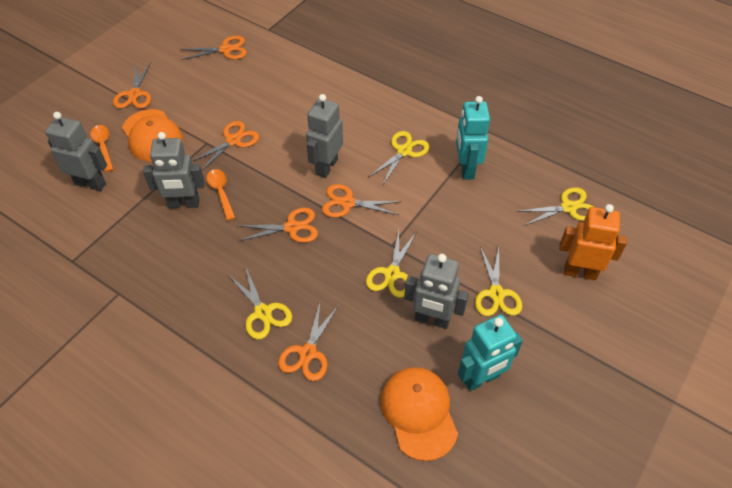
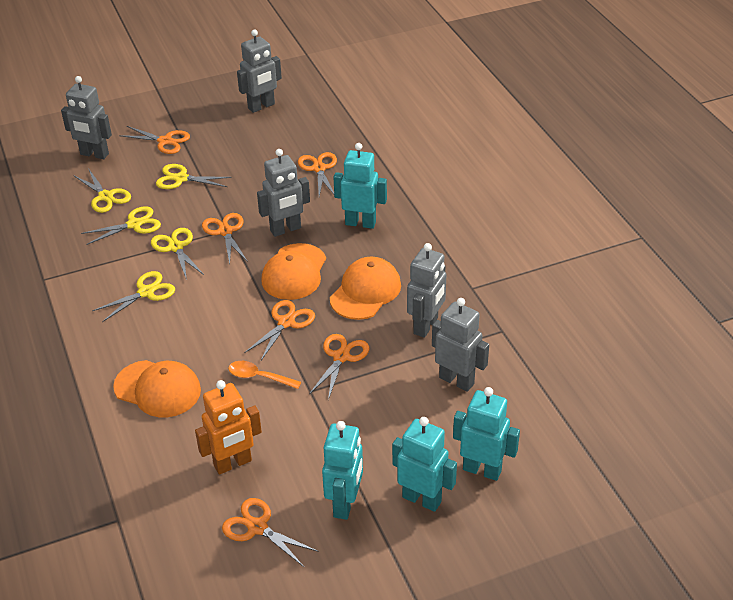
grey robot: 4 -> 5
orange cap: 2 -> 3
orange spoon: 2 -> 1
turquoise robot: 2 -> 4

